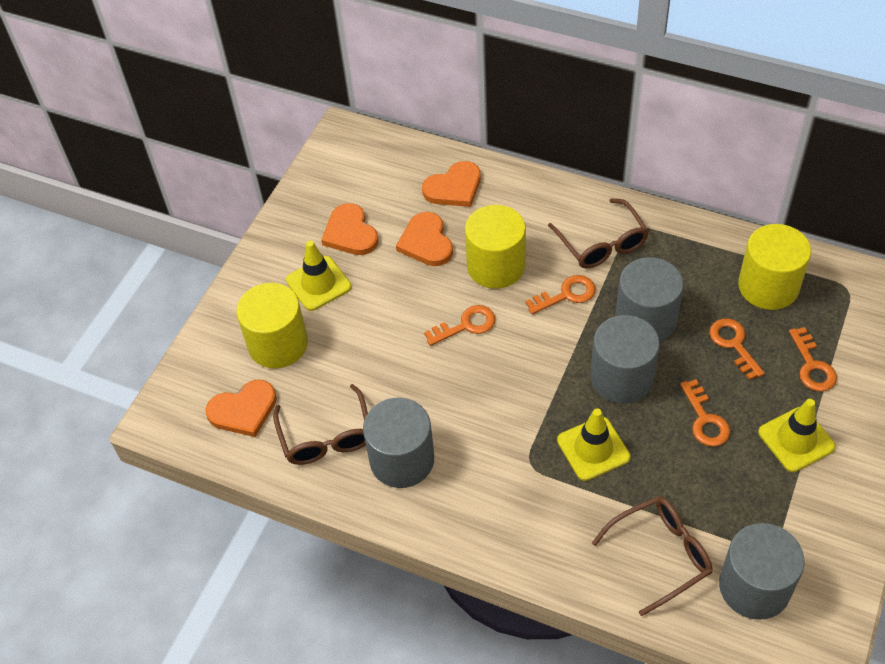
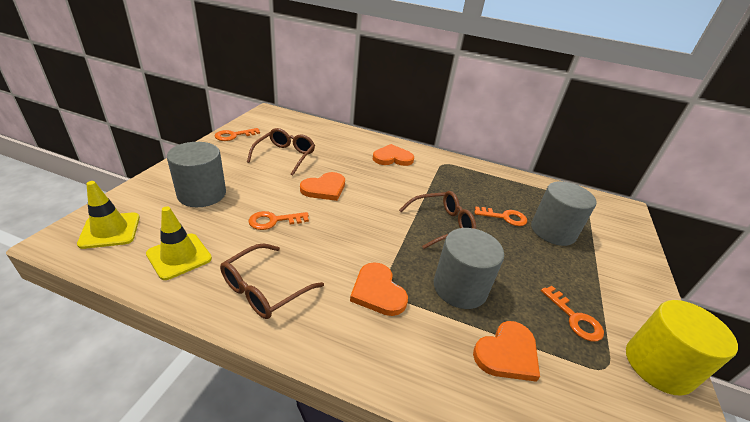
grey cylinder: 4 -> 3
orange key: 5 -> 4
yellow cylinder: 3 -> 1
yellow traffic cone: 3 -> 2

